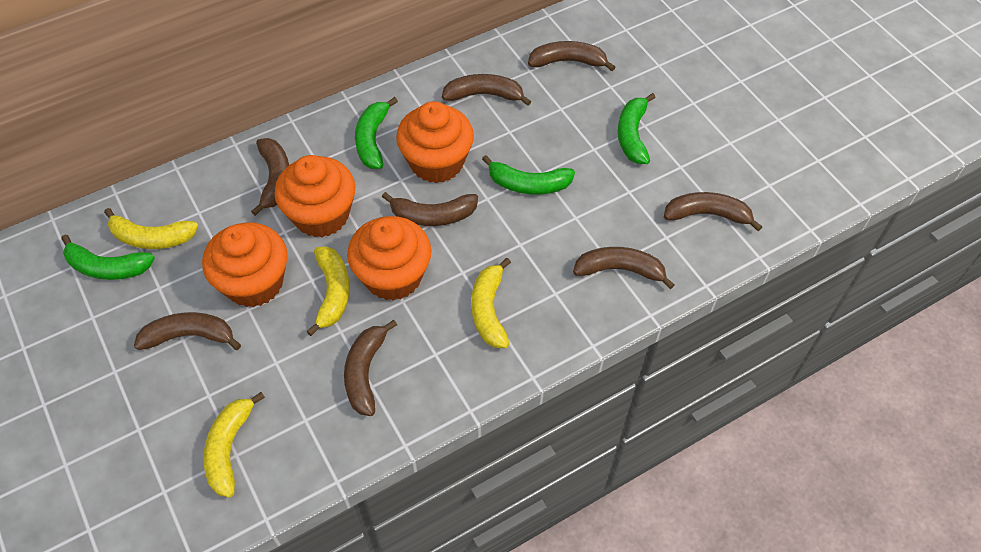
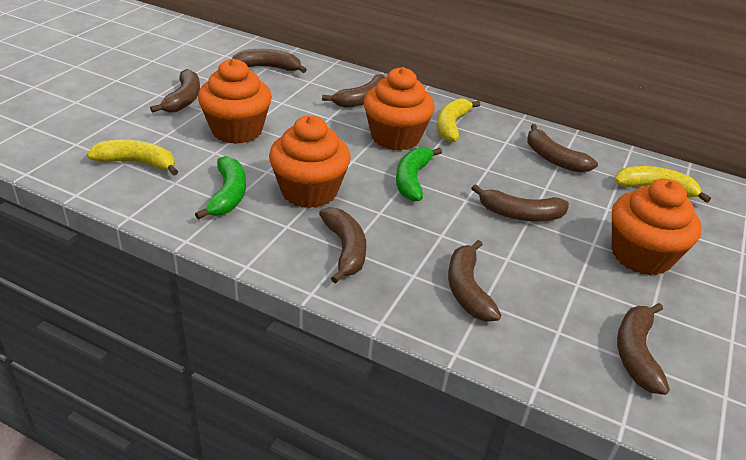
green banana: 4 -> 2
yellow banana: 4 -> 3

